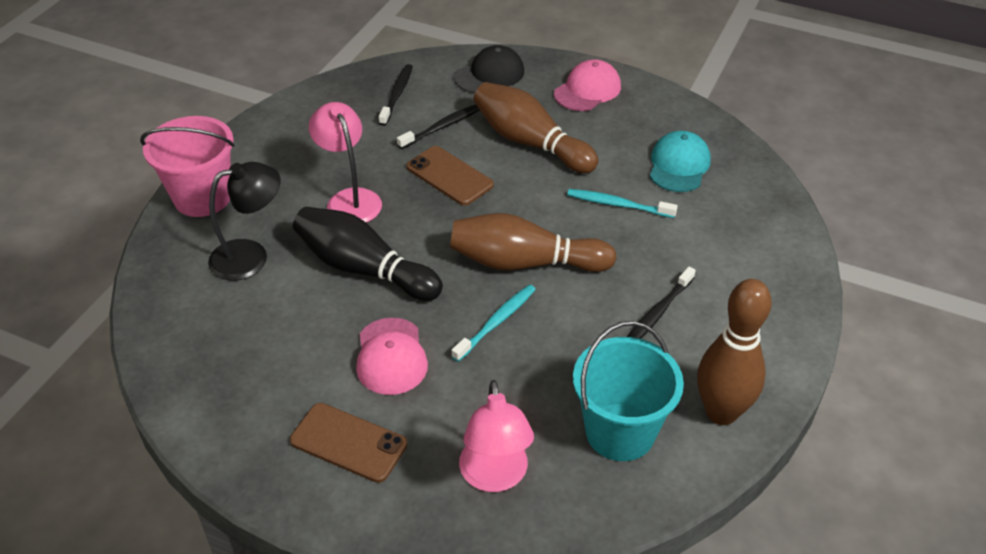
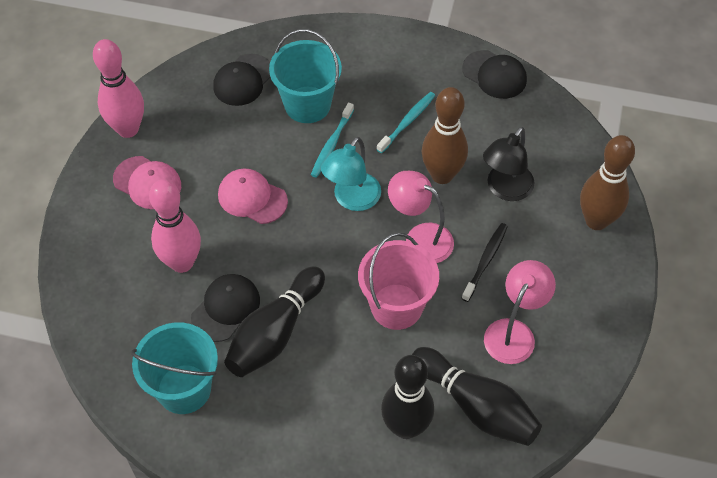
black bowling pin: 1 -> 3
black cap: 1 -> 3
black toothbrush: 3 -> 1
brown bowling pin: 3 -> 2
brown phone: 2 -> 0
pink bowling pin: 0 -> 2
turquoise bucket: 1 -> 2
turquoise cap: 1 -> 0
turquoise lamp: 0 -> 1

